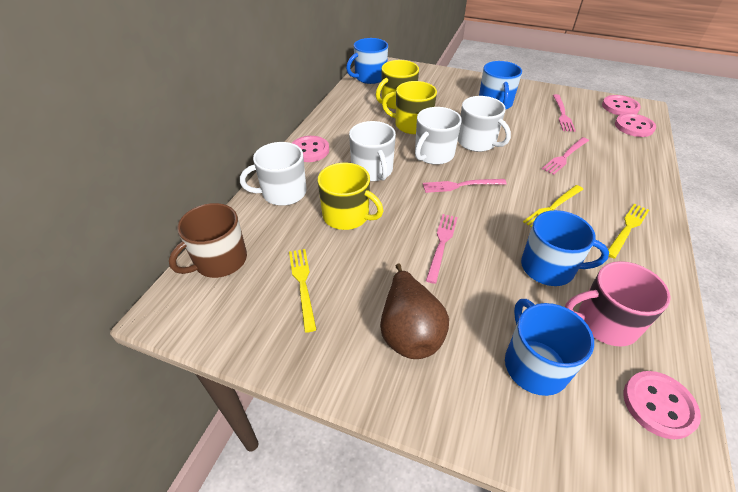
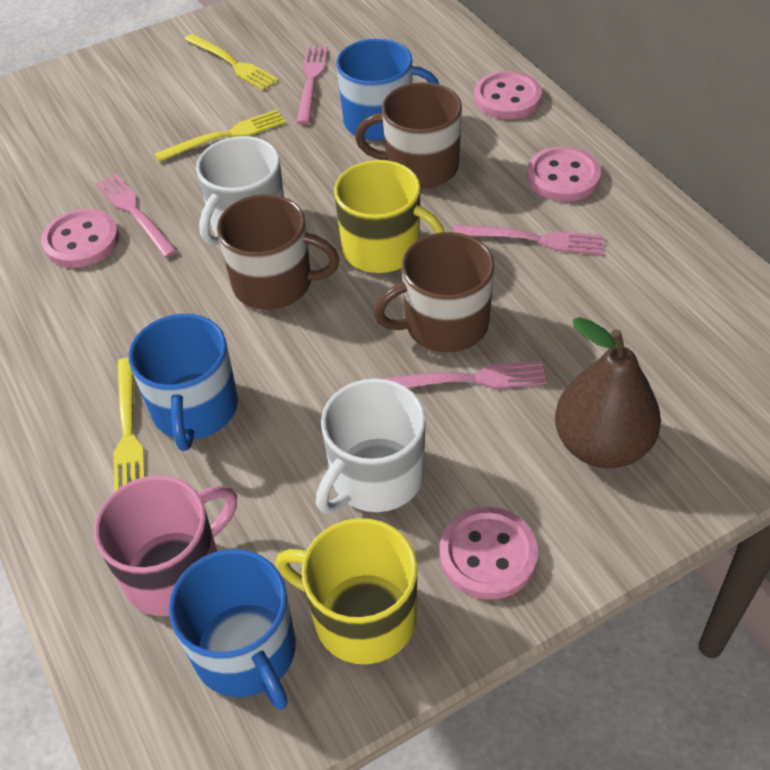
blue mug: 4 -> 3
brown mug: 1 -> 3
white mug: 4 -> 2
yellow mug: 3 -> 2

